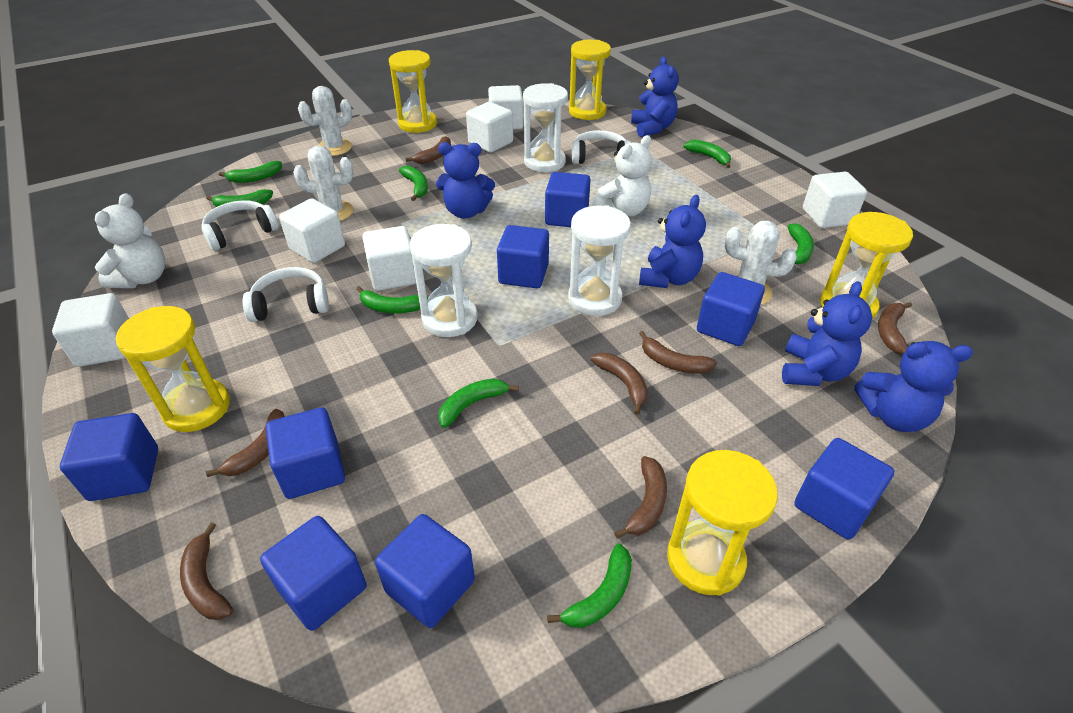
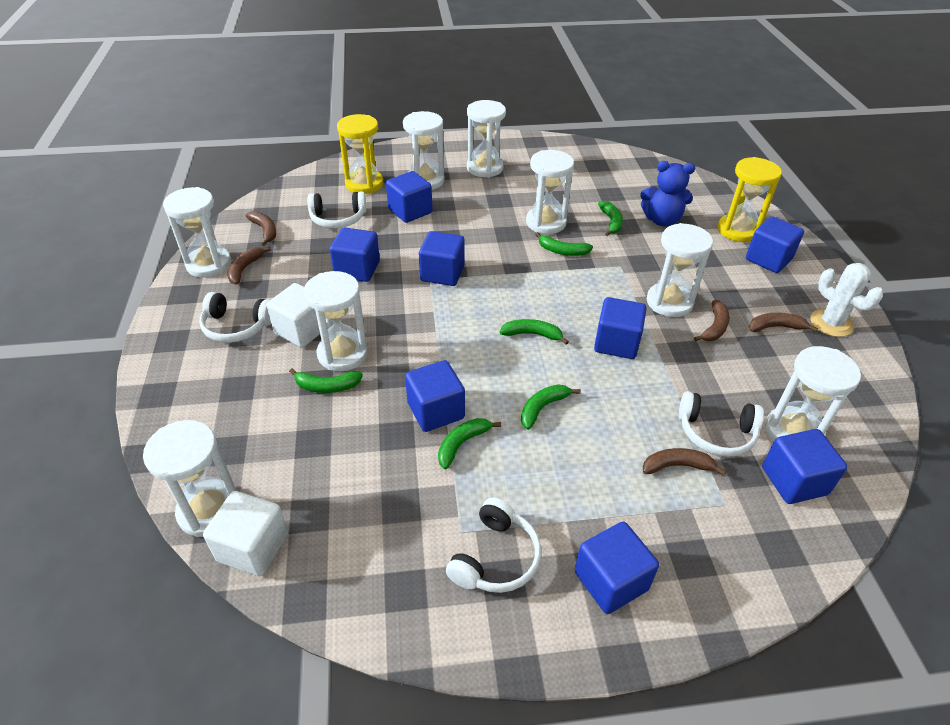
blue teddy bear: 5 -> 1
brown banana: 7 -> 5
green banana: 8 -> 6
white cactus: 3 -> 1
white cube: 6 -> 2
white headphones: 3 -> 4
white hourglass: 3 -> 8
white teddy bear: 2 -> 0
yellow hourglass: 5 -> 2

